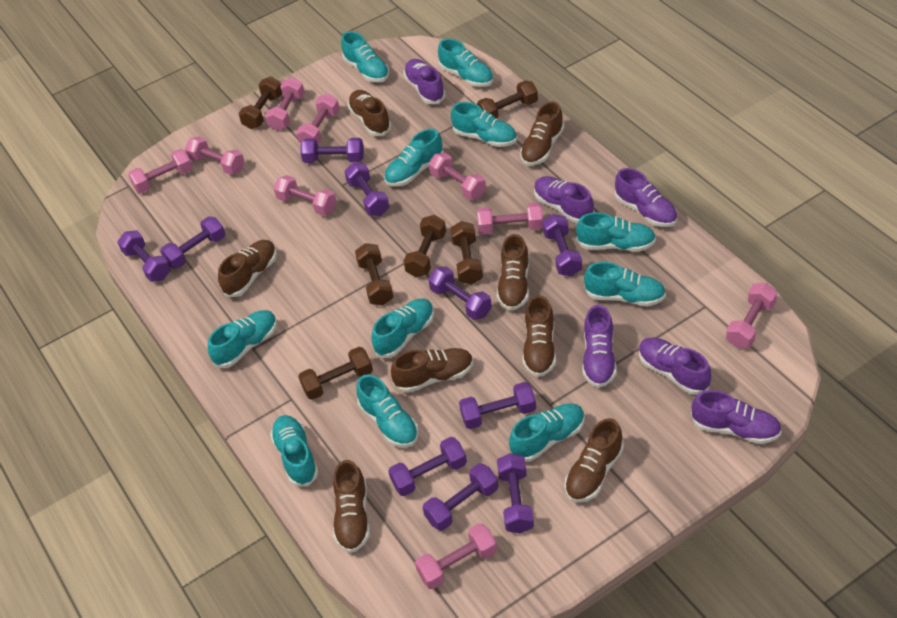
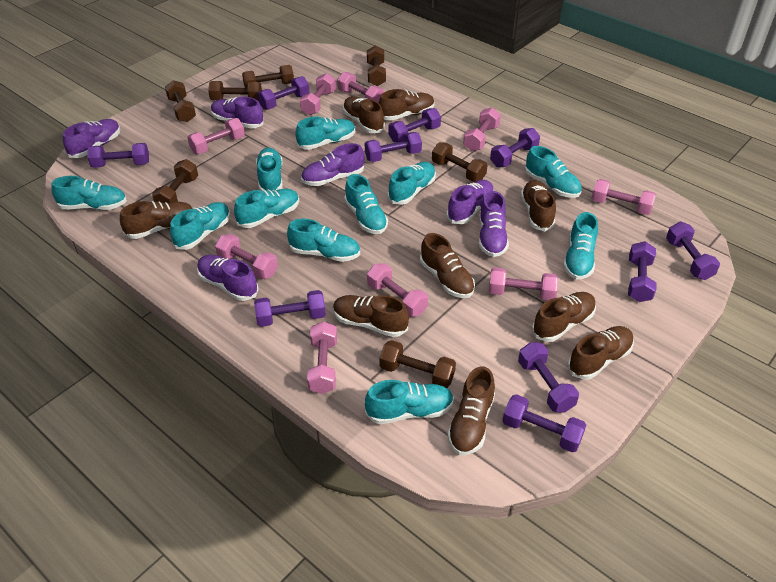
brown dumbbell: 6 -> 7
brown shoe: 8 -> 9

